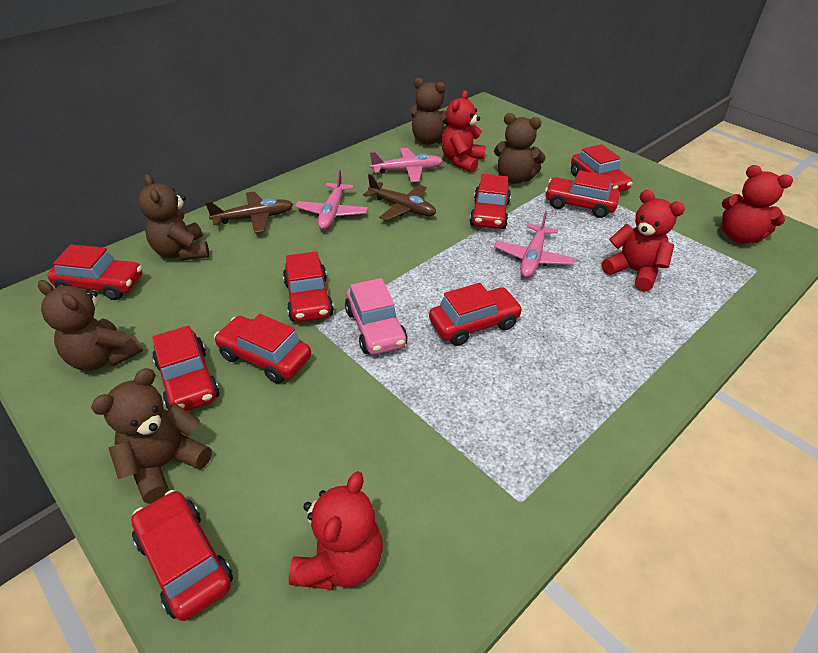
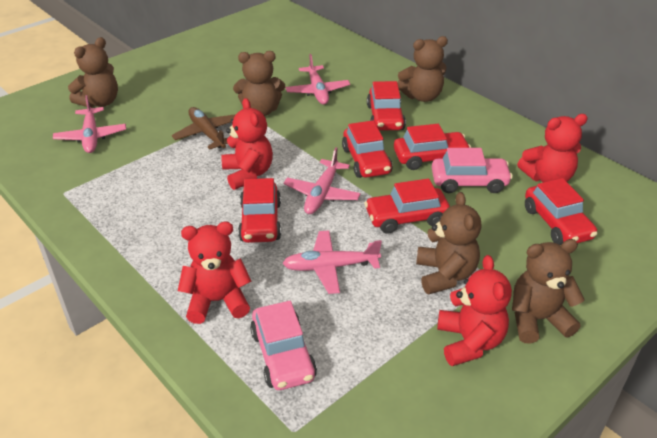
brown plane: 2 -> 1
pink car: 1 -> 2
pink plane: 3 -> 4
red car: 9 -> 6

